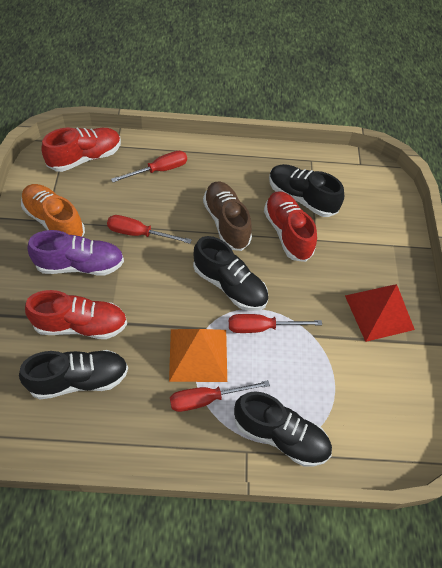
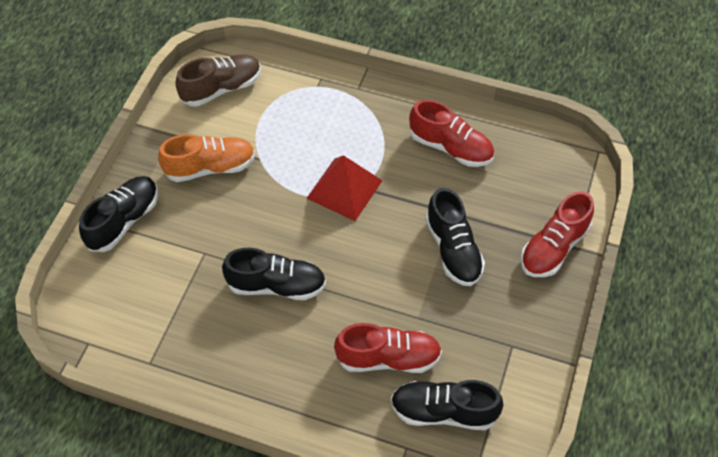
orange pyramid: 1 -> 0
purple shoe: 1 -> 0
red screwdriver: 4 -> 0

